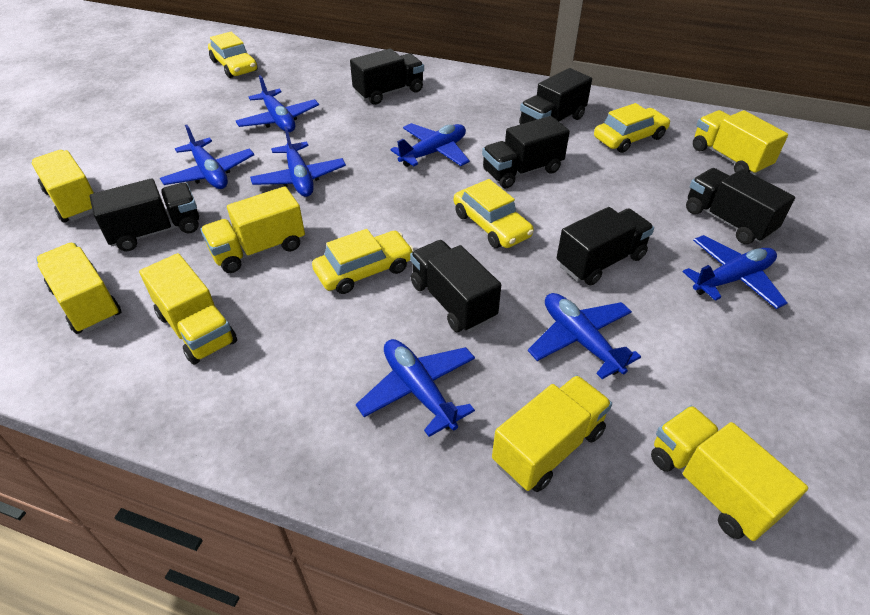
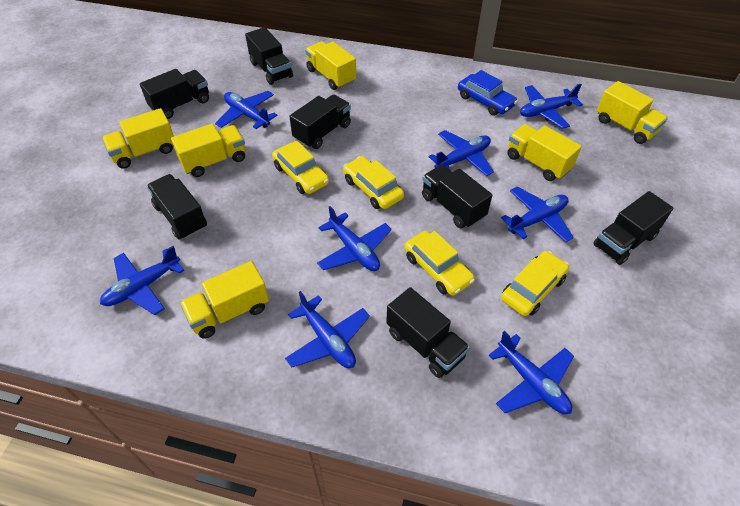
blue car: 0 -> 1
blue plane: 7 -> 8
yellow truck: 7 -> 6

